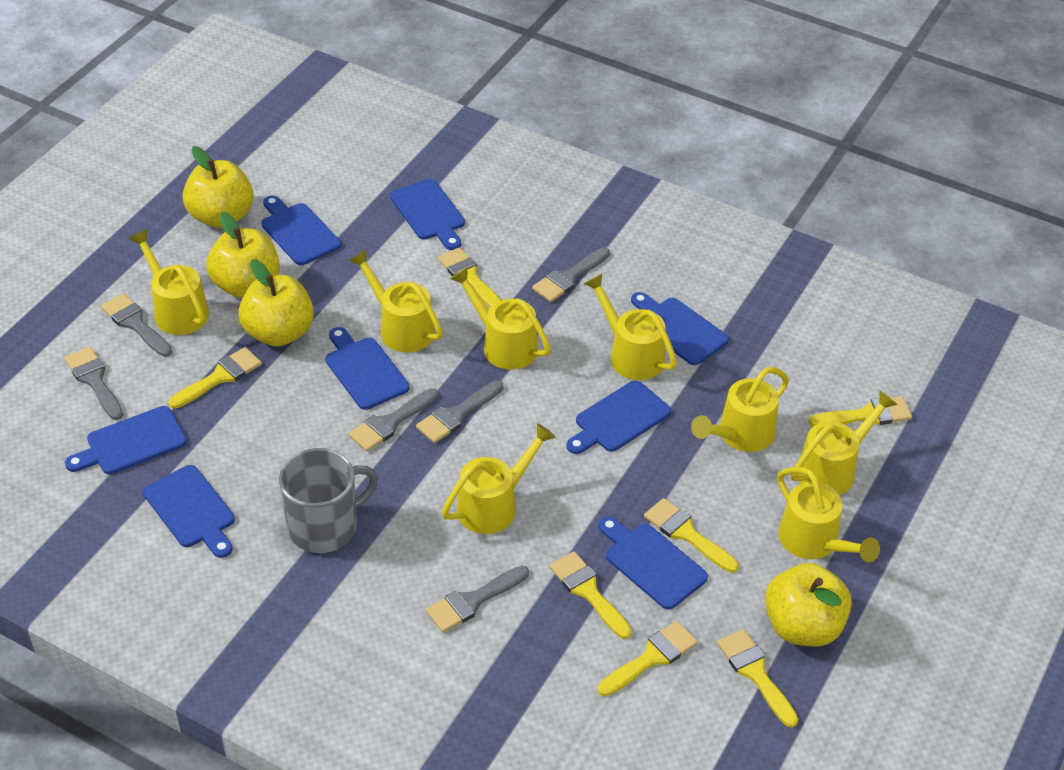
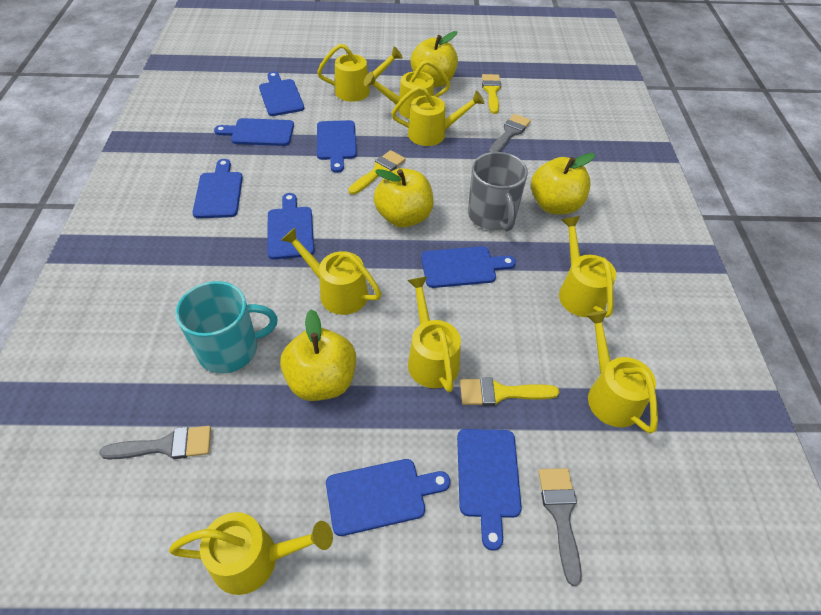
grey brush: 6 -> 3
turquoise mug: 0 -> 1
yellow brush: 7 -> 3

